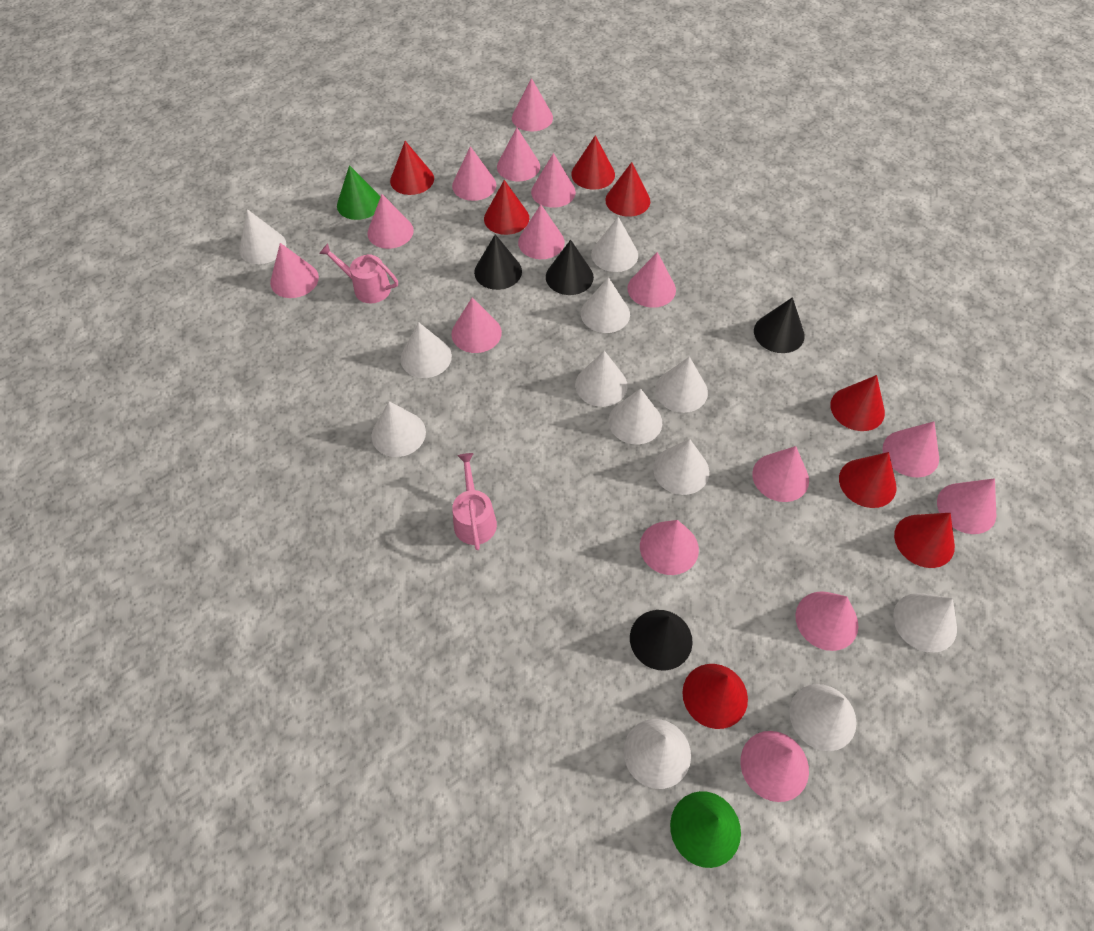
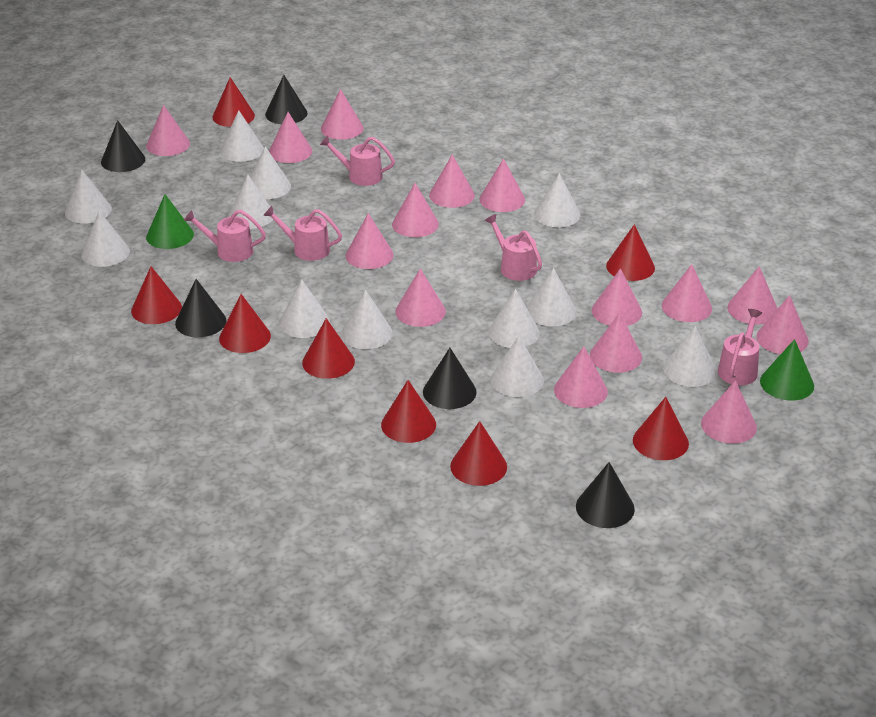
black cone: 4 -> 5
pink watering can: 2 -> 5

